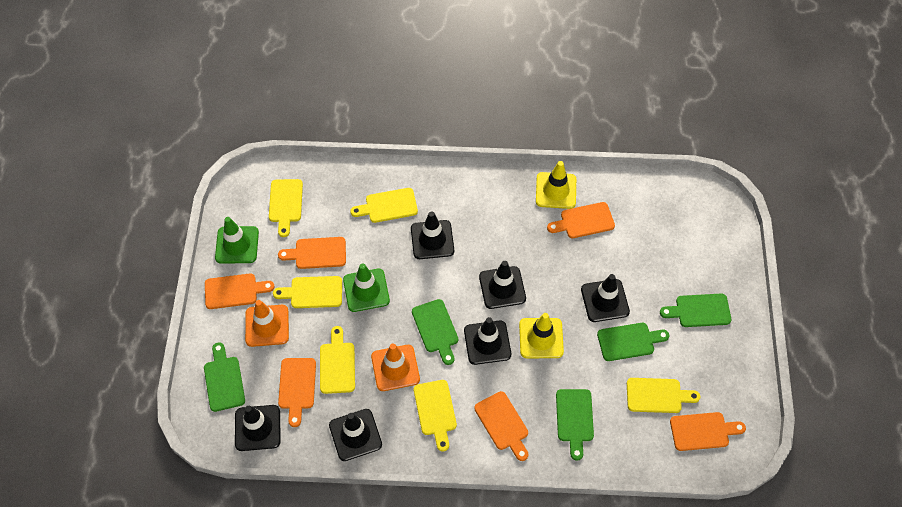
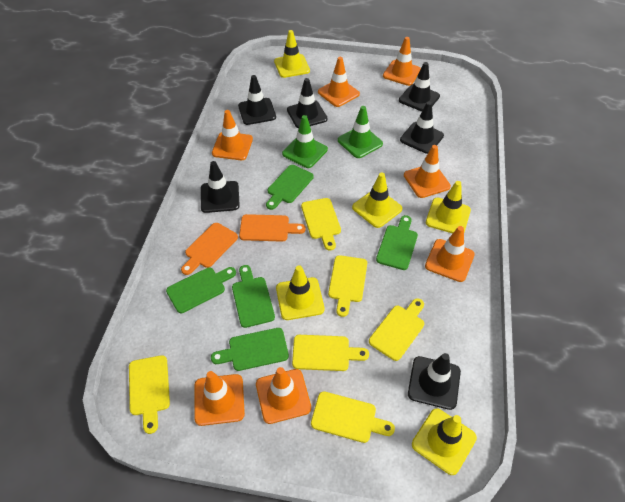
orange cutting board: 6 -> 2
orange traffic cone: 2 -> 7
yellow traffic cone: 2 -> 5

